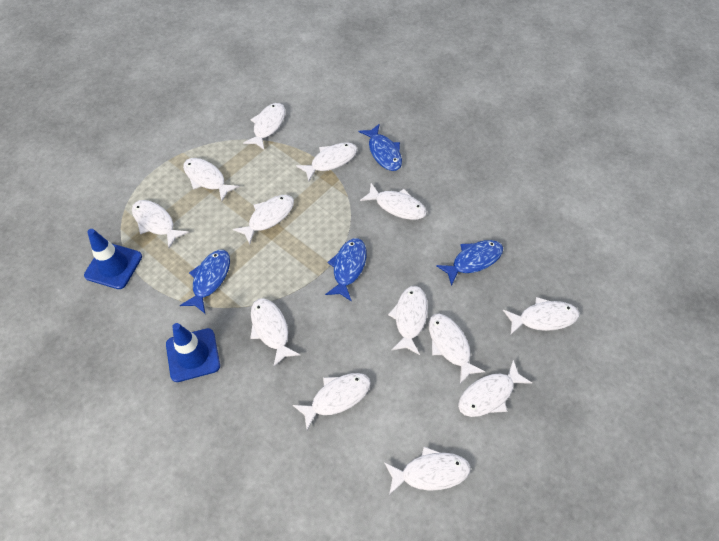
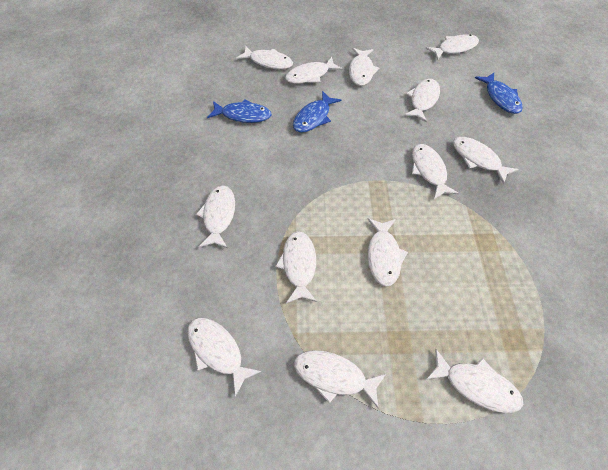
blue fish: 4 -> 3
blue traffic cone: 2 -> 0

